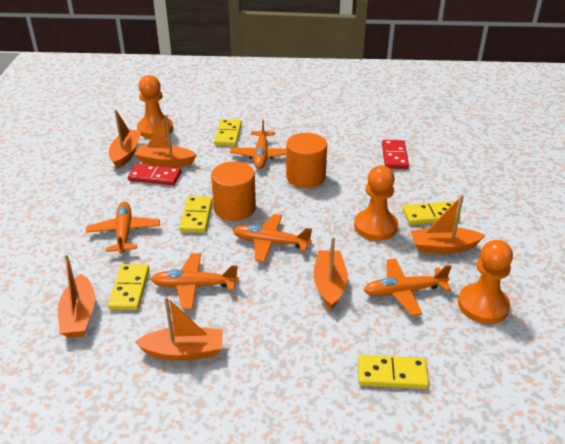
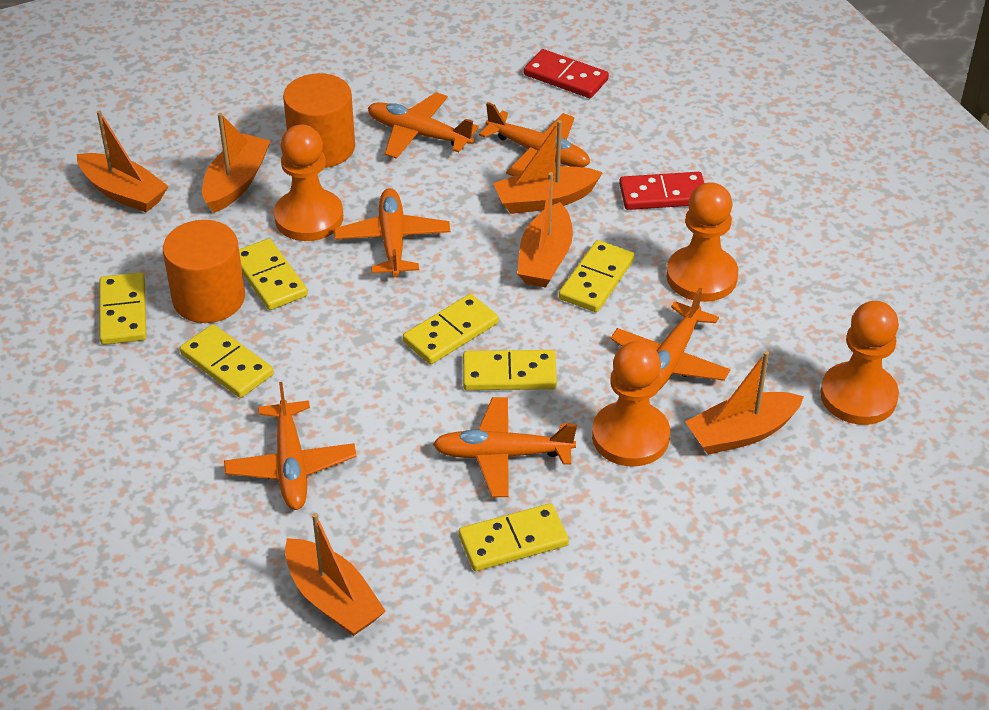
orange pawn: 3 -> 4
orange plane: 5 -> 6
yellow domino: 5 -> 7

